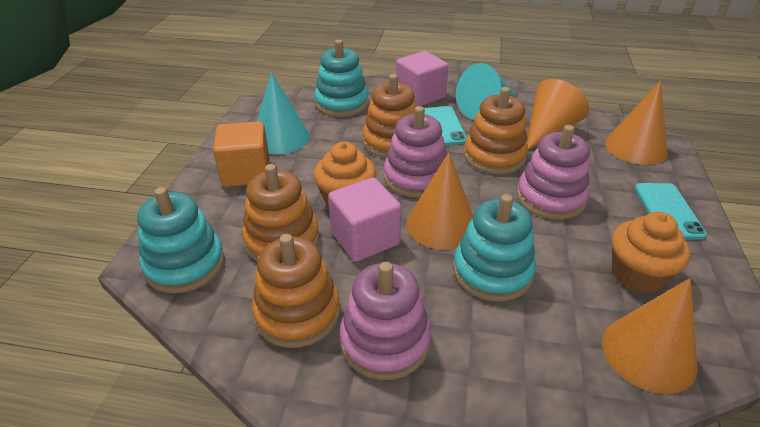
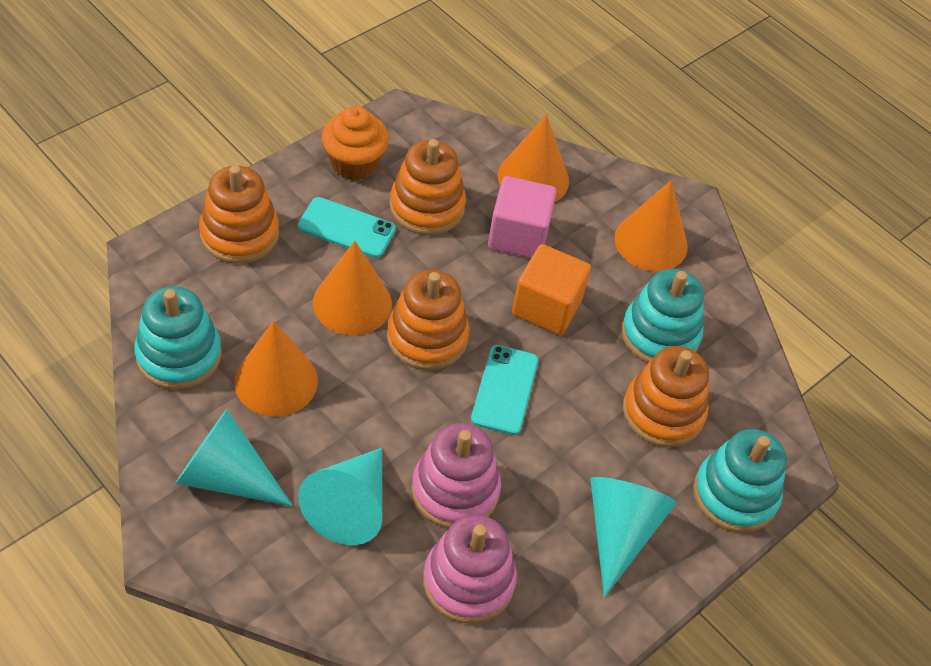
orange cupcake: 2 -> 1
pink cube: 2 -> 1
pink stacking toy: 3 -> 2
turquoise cone: 2 -> 3

